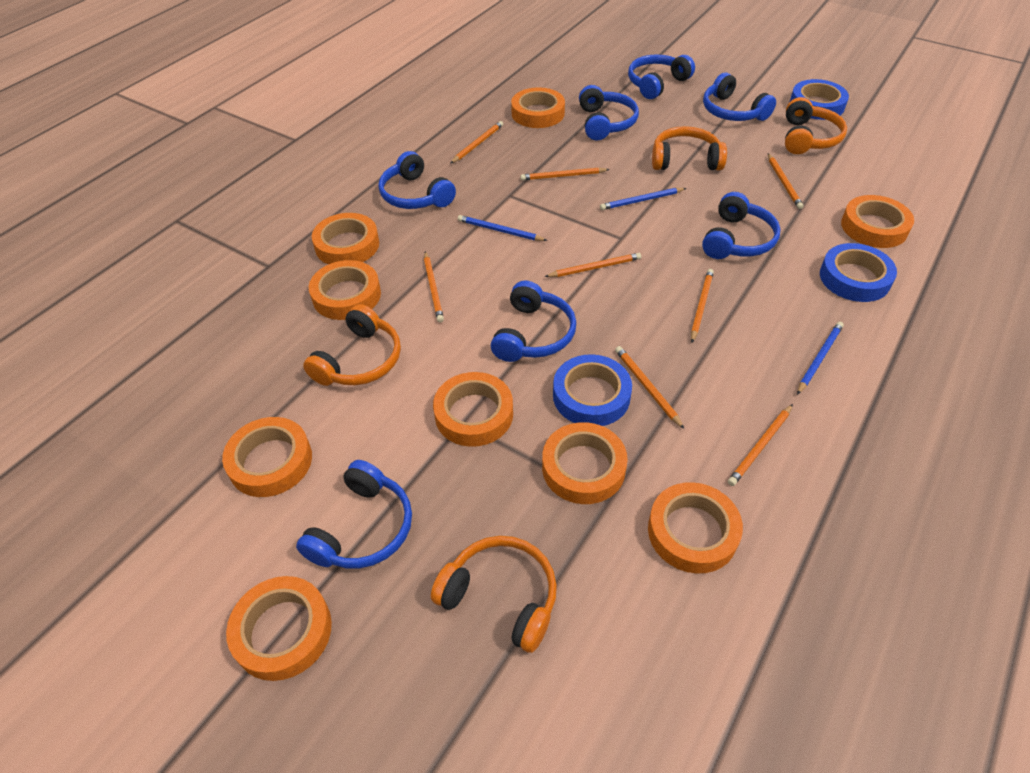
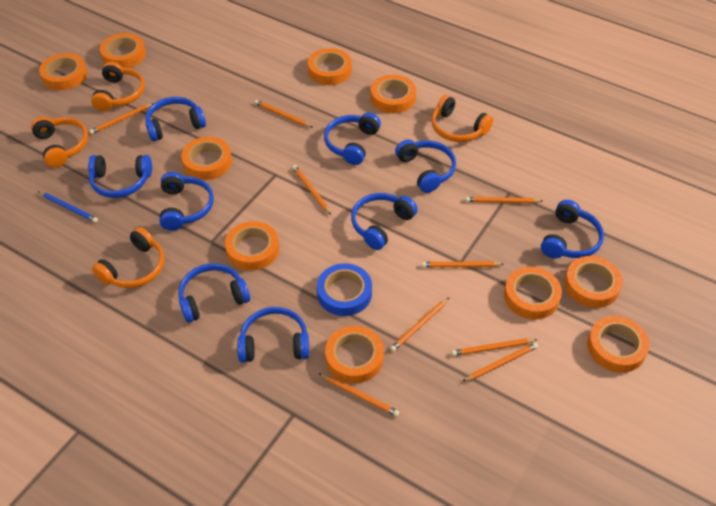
blue headphones: 7 -> 9
blue pencil: 3 -> 1
blue tape: 3 -> 1
orange pencil: 8 -> 9
orange tape: 9 -> 10

